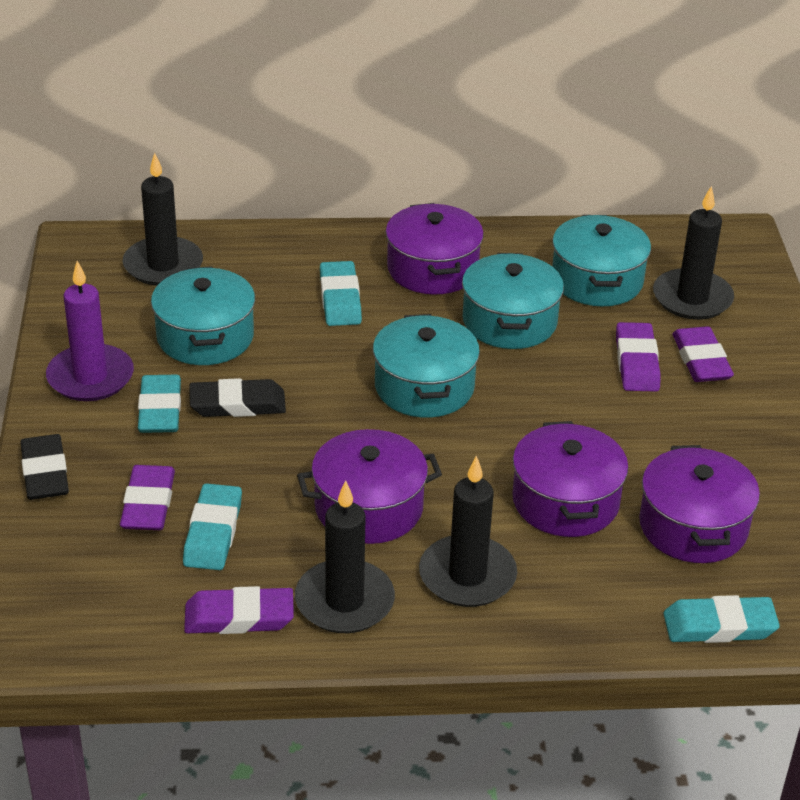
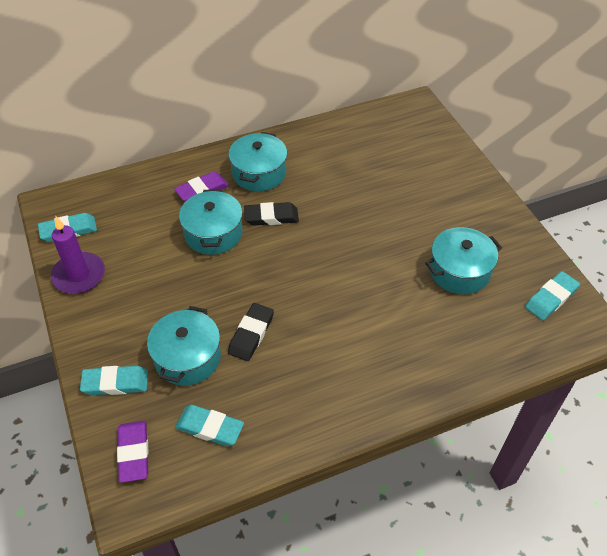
black candle: 4 -> 0
purple eraser: 4 -> 2
purple pot: 4 -> 0

